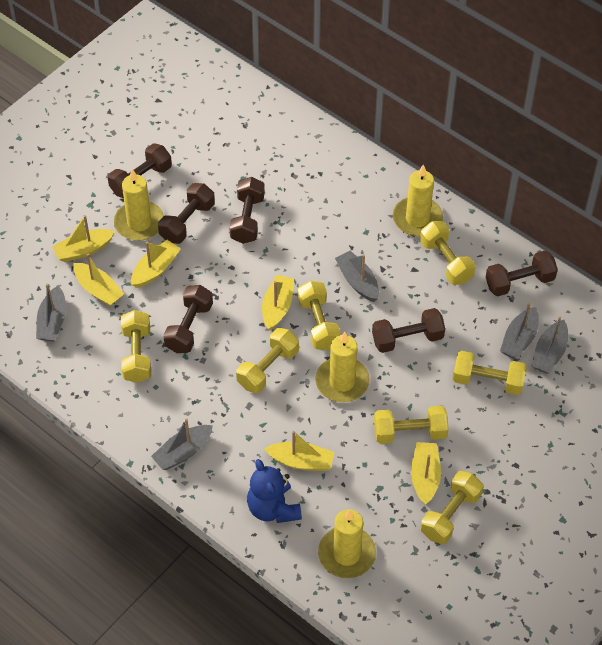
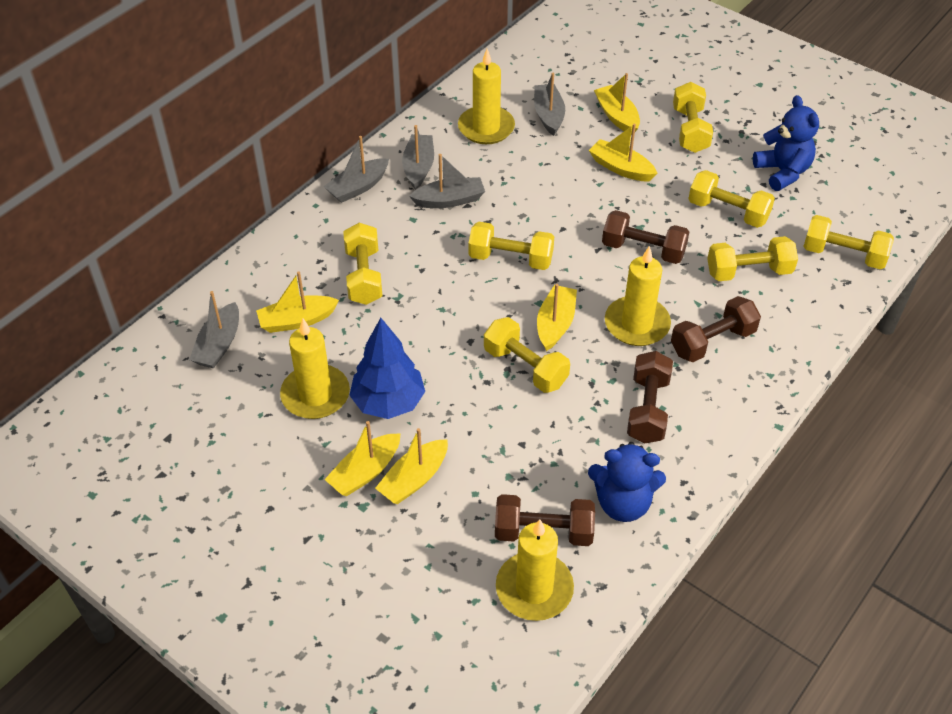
blue teddy bear: 1 -> 2
blue tree: 0 -> 1
brown dumbbell: 6 -> 4

